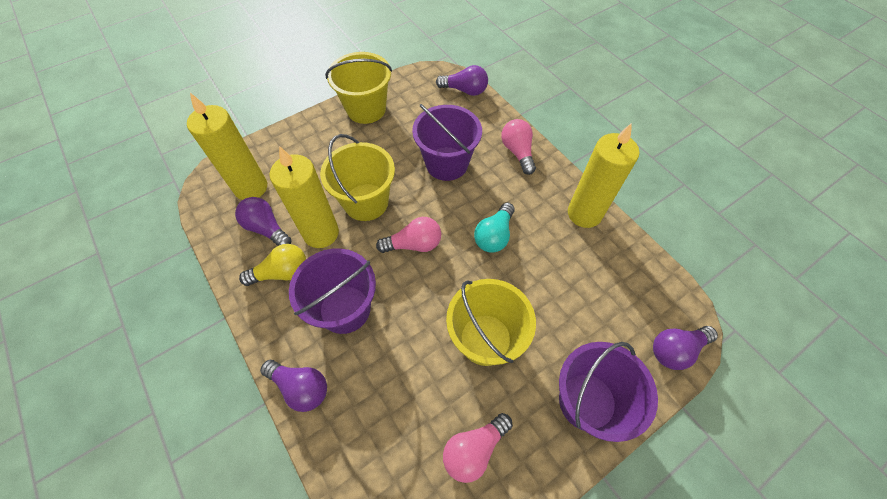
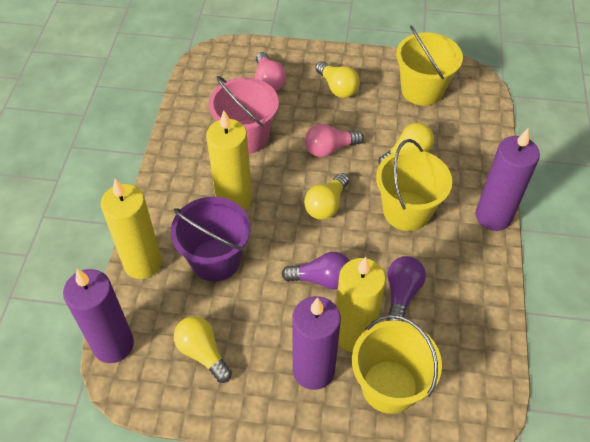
pink bucket: 0 -> 1
pink light bulb: 3 -> 2
purple bucket: 3 -> 1
purple candle: 0 -> 3
purple light bulb: 4 -> 2
turquoise light bulb: 1 -> 0
yellow light bulb: 1 -> 4

